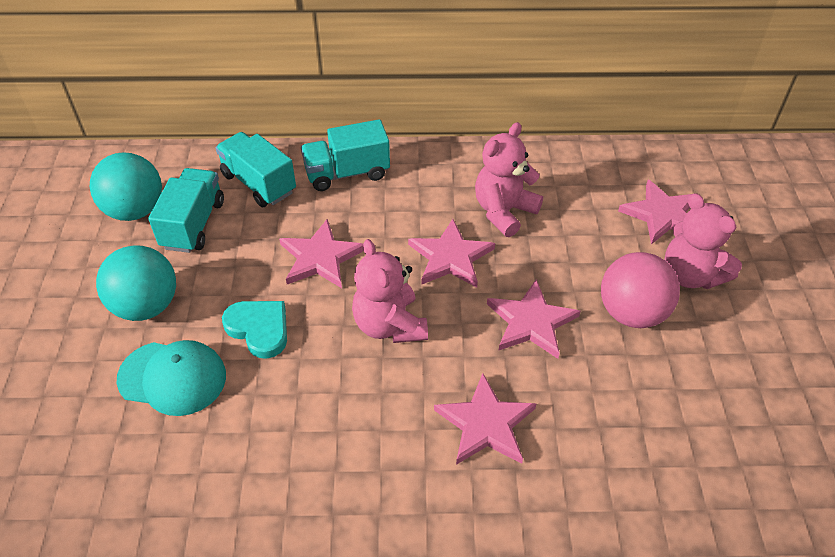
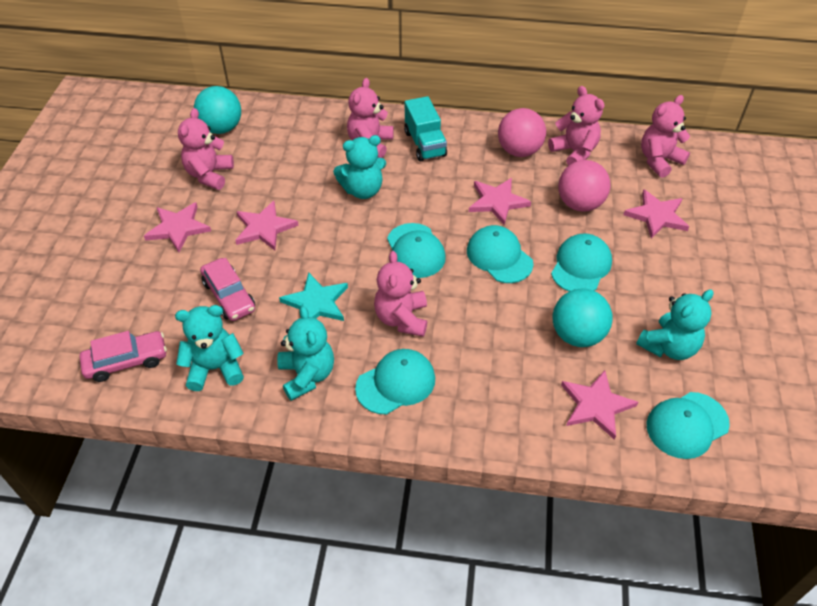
pink ball: 1 -> 2
pink car: 0 -> 2
pink teddy bear: 3 -> 5
turquoise cap: 1 -> 5
turquoise heart: 1 -> 0
turquoise star: 0 -> 1
turquoise teddy bear: 0 -> 4
turquoise truck: 3 -> 1

